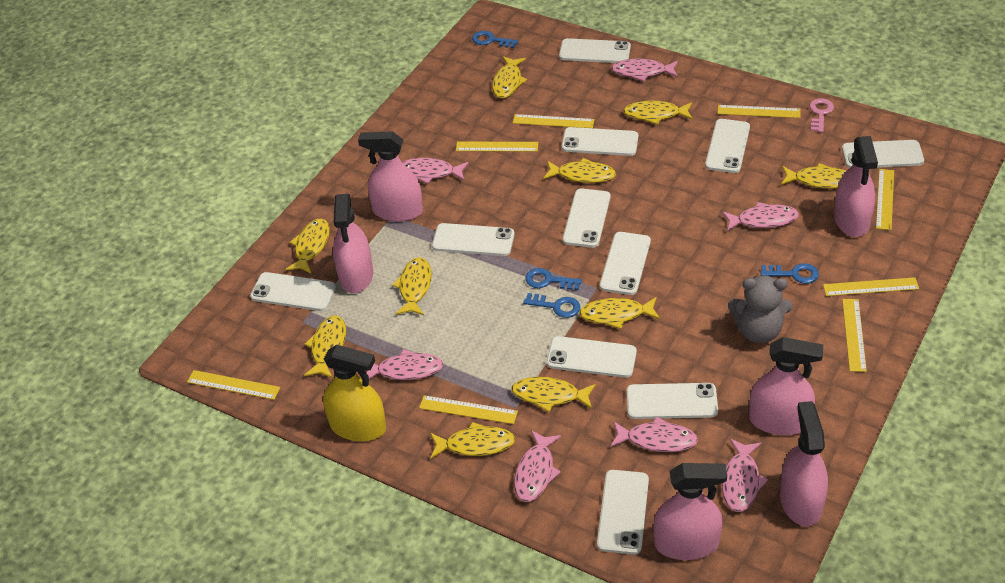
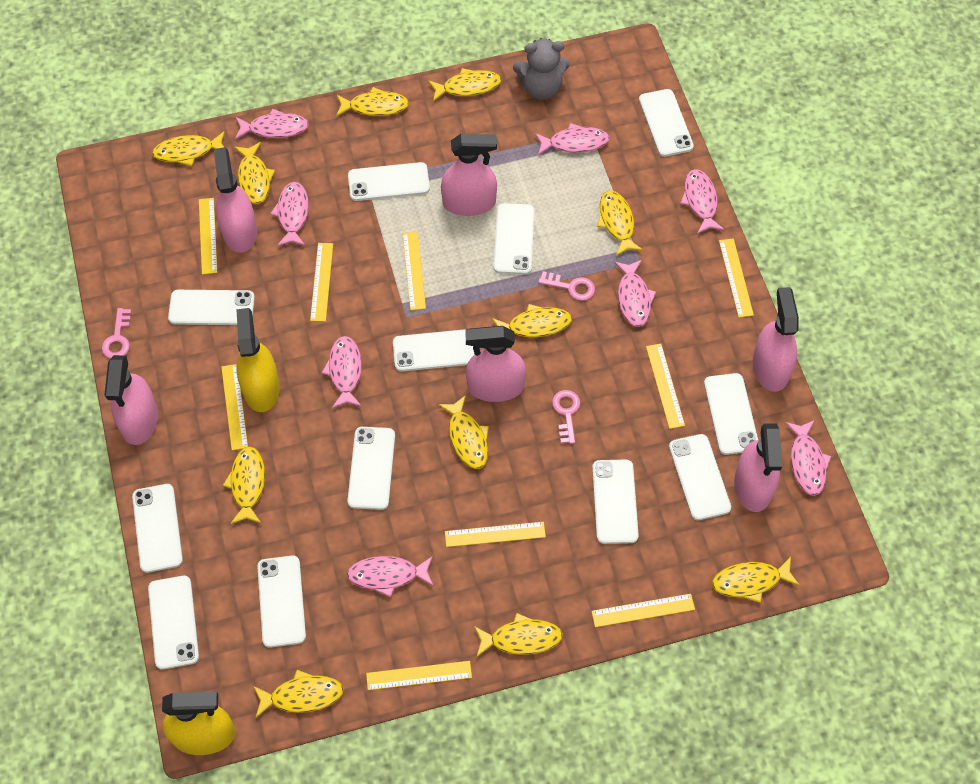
blue key: 4 -> 0
pink fish: 7 -> 8
pink key: 1 -> 3
white phone: 11 -> 12
yellow fish: 10 -> 11
yellow ruler: 8 -> 9
yellow spray bottle: 1 -> 2

